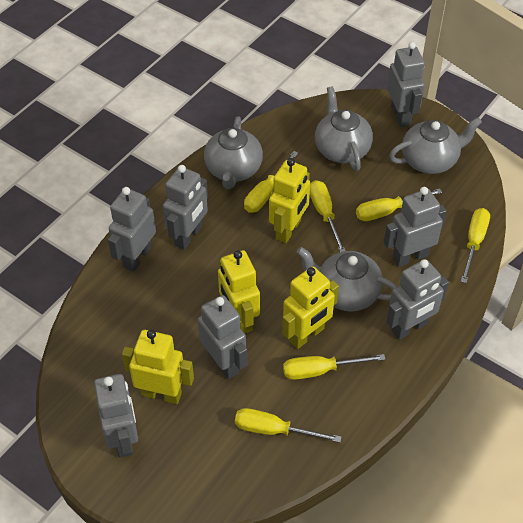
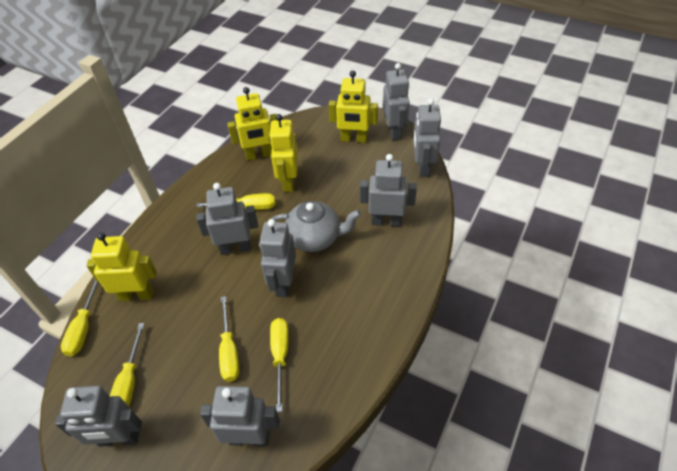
grey teapot: 4 -> 1
yellow screwdriver: 6 -> 5

